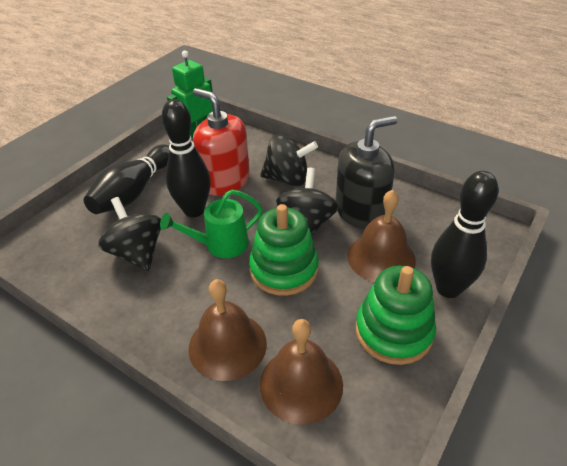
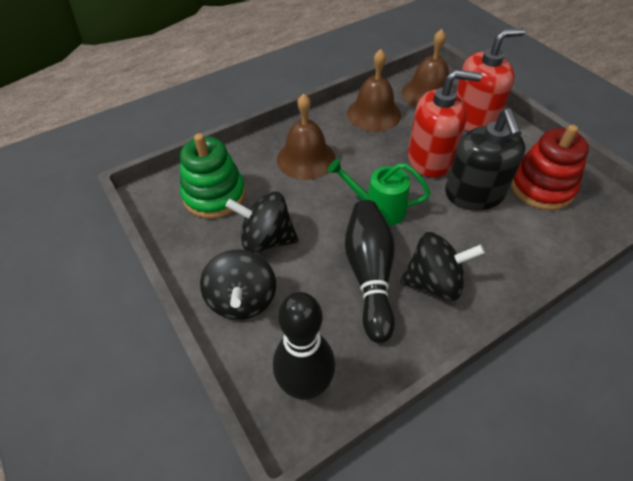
black bowling pin: 3 -> 2
green robot: 1 -> 0
green stacking toy: 2 -> 1
red soap dispenser: 1 -> 2
red stacking toy: 0 -> 1

